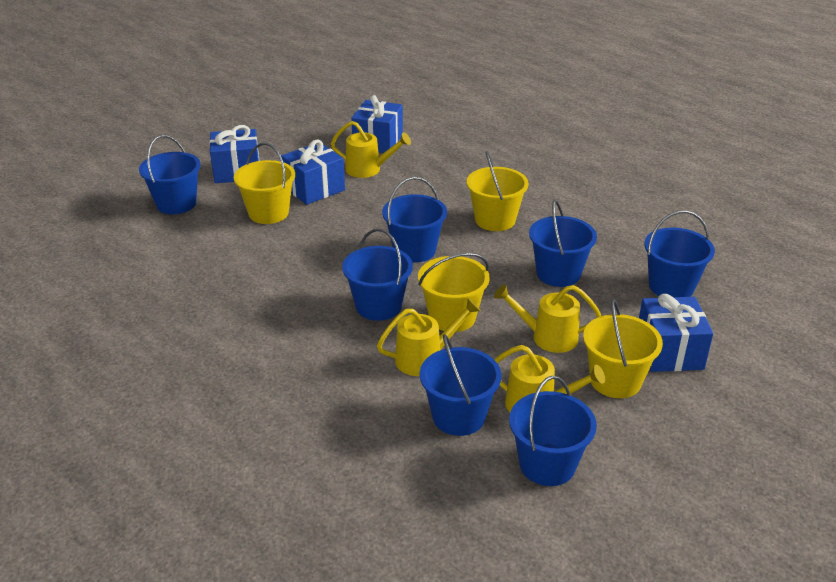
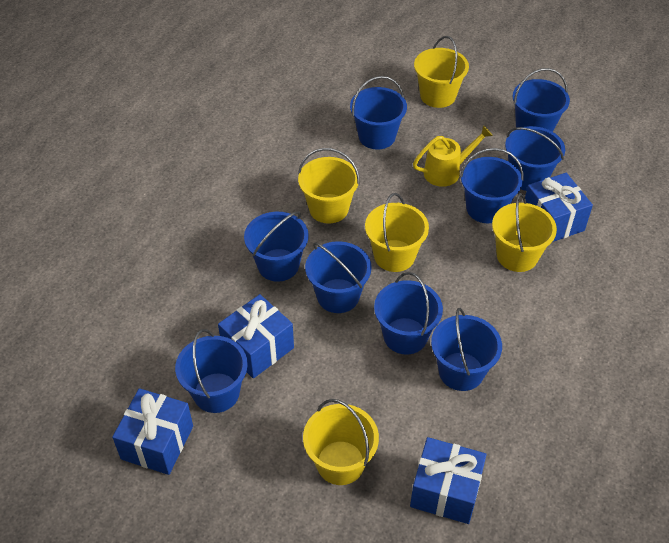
blue bucket: 7 -> 9
yellow bucket: 4 -> 5
yellow watering can: 4 -> 1

